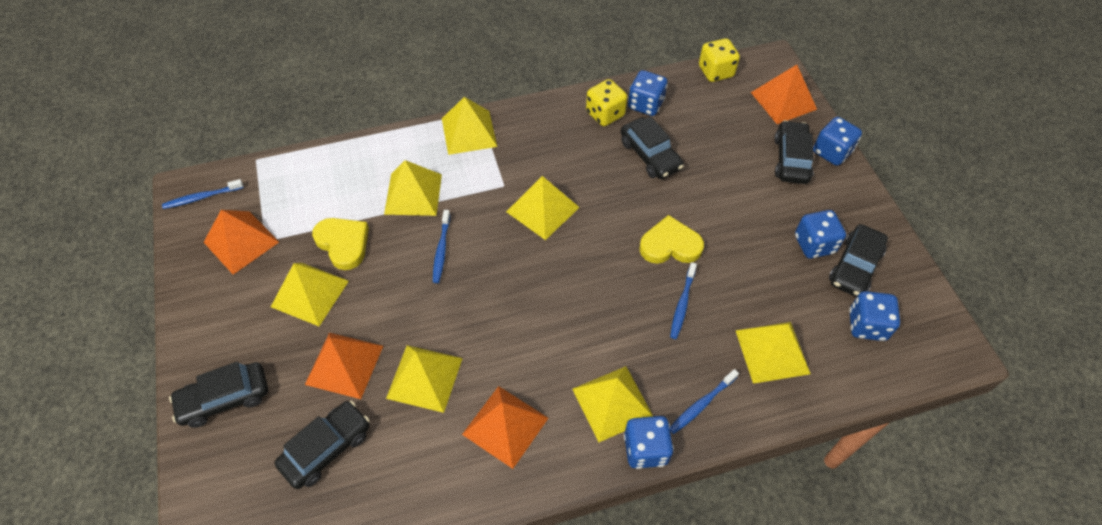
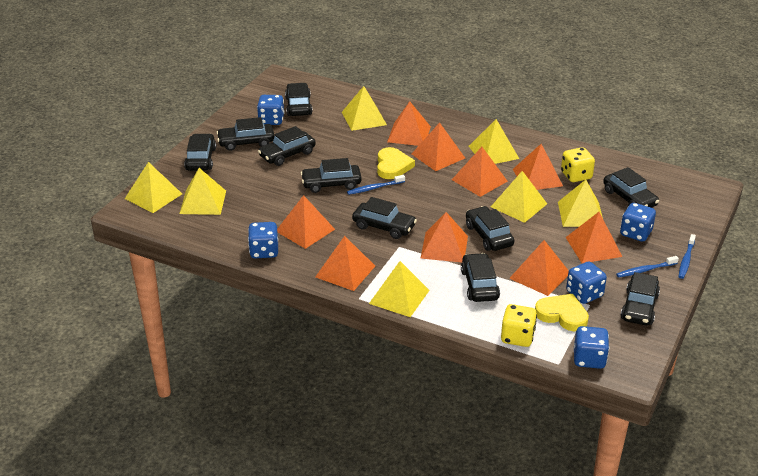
black car: 5 -> 10
blue toothbrush: 4 -> 3
orange pyramid: 4 -> 9

